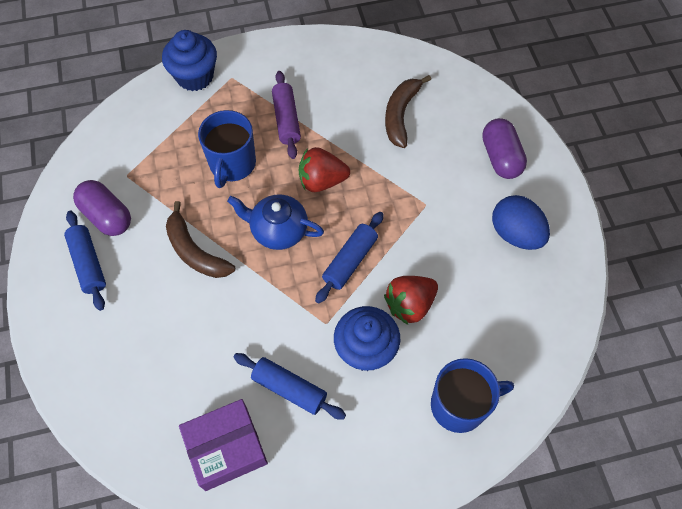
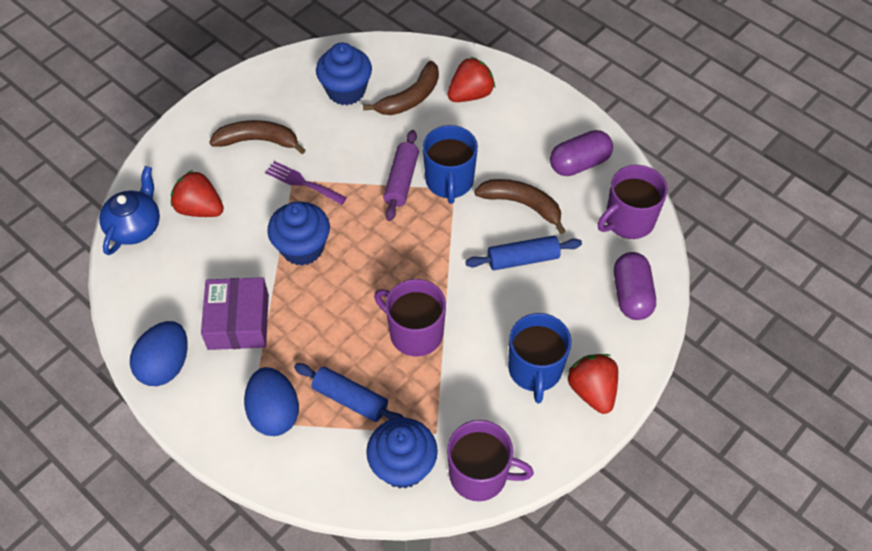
blue cupcake: 2 -> 3
blue egg: 1 -> 2
blue rolling pin: 3 -> 2
brown banana: 2 -> 3
purple fork: 0 -> 1
purple mug: 0 -> 3
red strawberry: 2 -> 3

